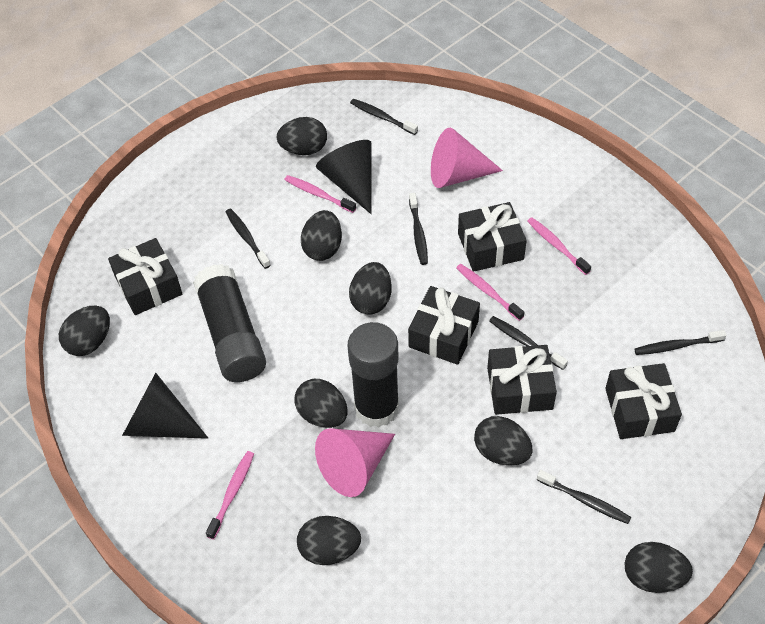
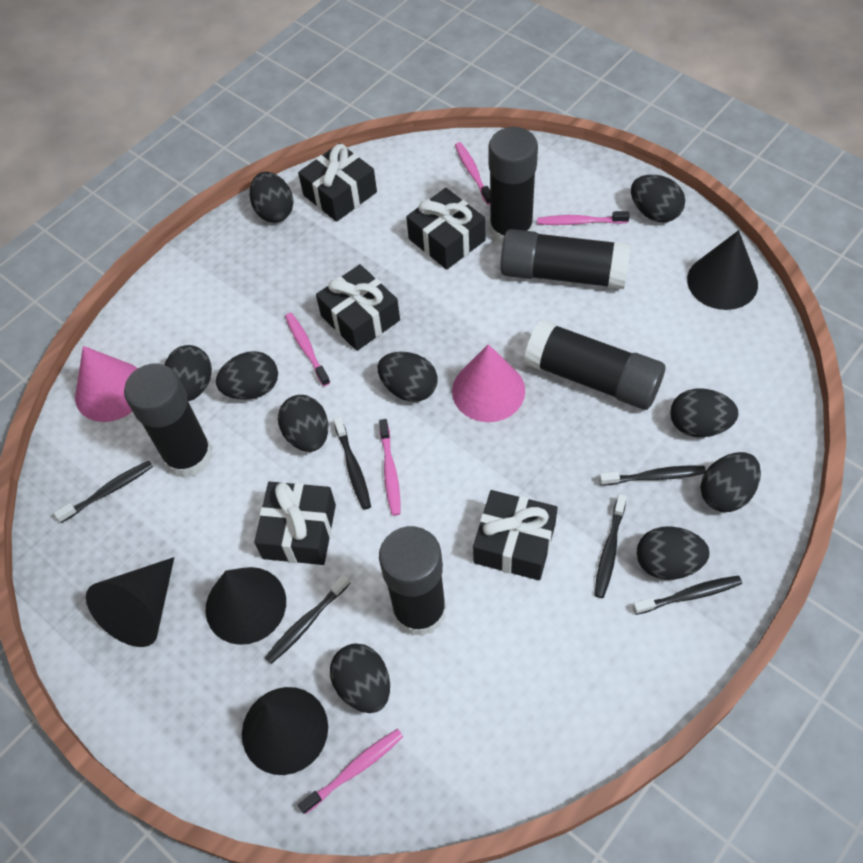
black cone: 2 -> 4
black egg: 8 -> 10
black glue stick: 2 -> 5
pink toothbrush: 4 -> 5

